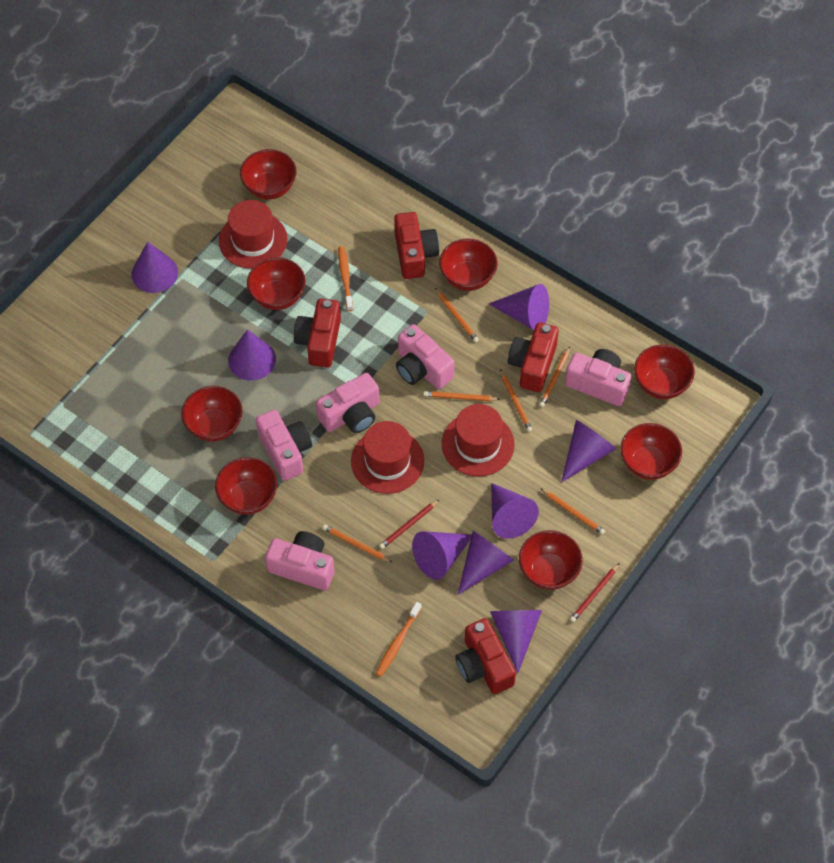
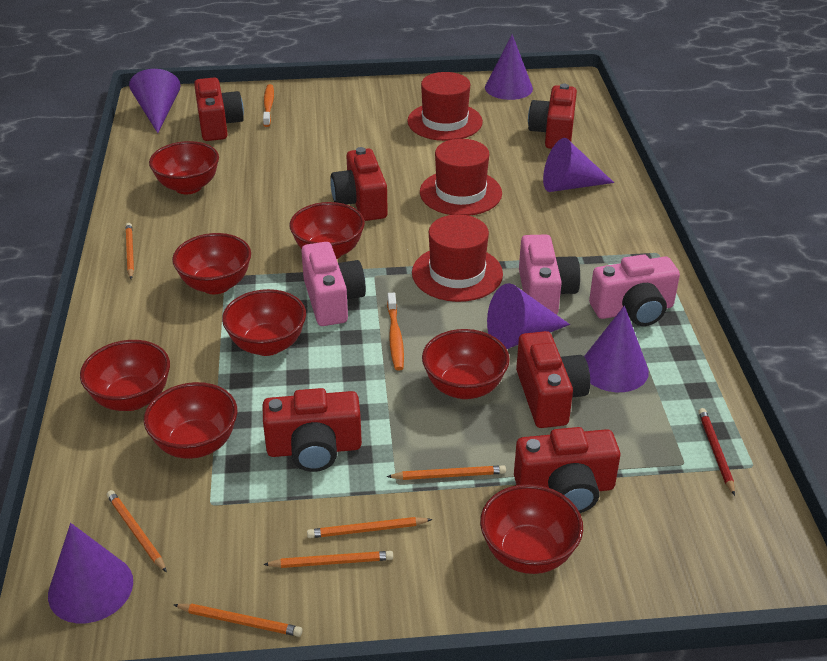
pink camera: 5 -> 3
purple cone: 8 -> 6
red camera: 4 -> 6
red pencil: 2 -> 1

